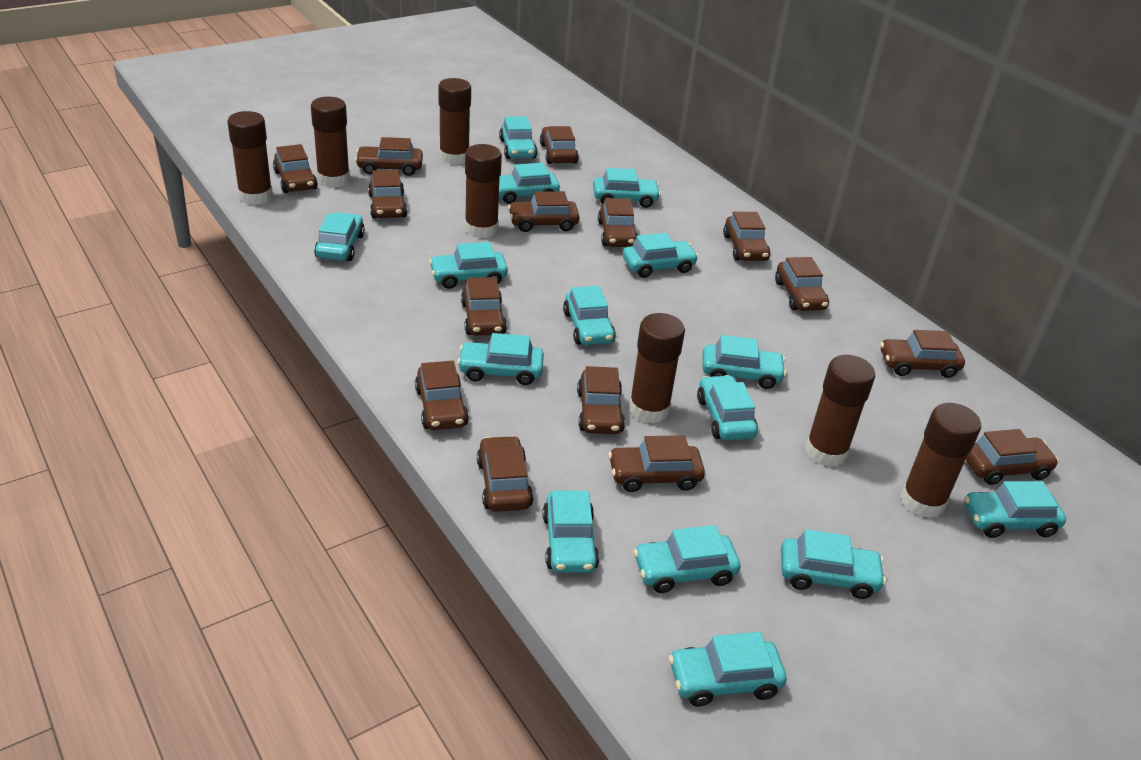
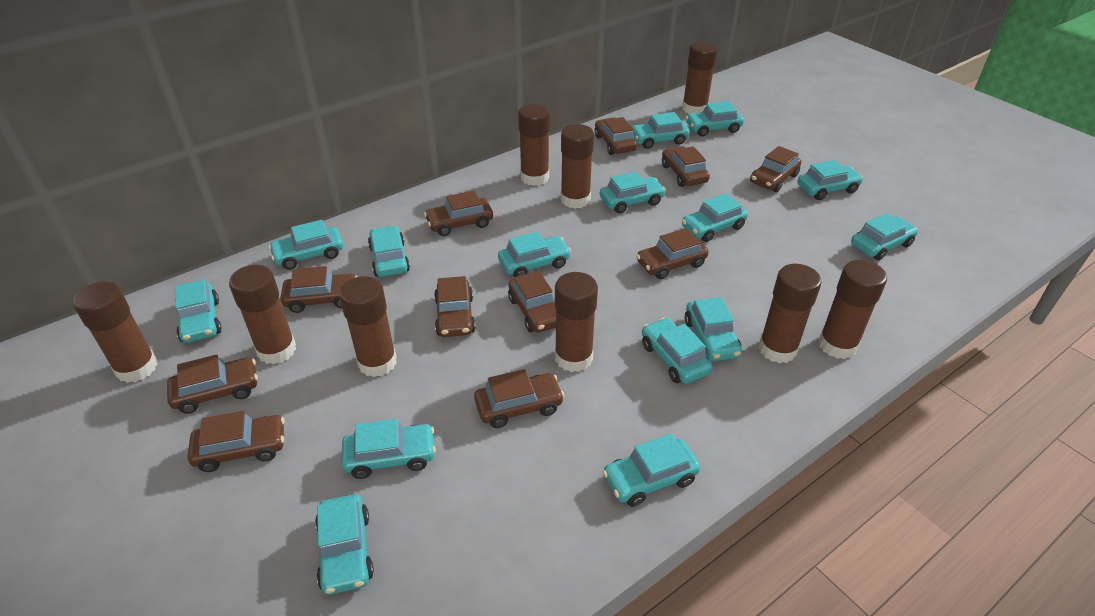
brown car: 15 -> 11
brown glue stick: 7 -> 9

